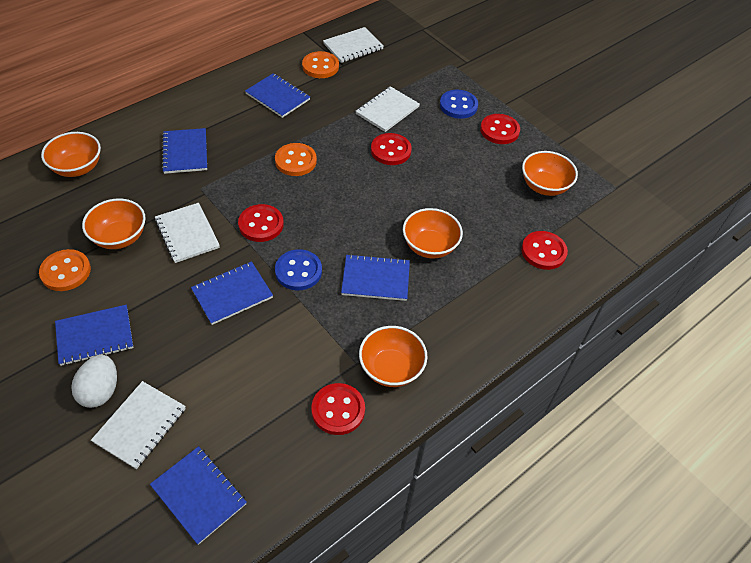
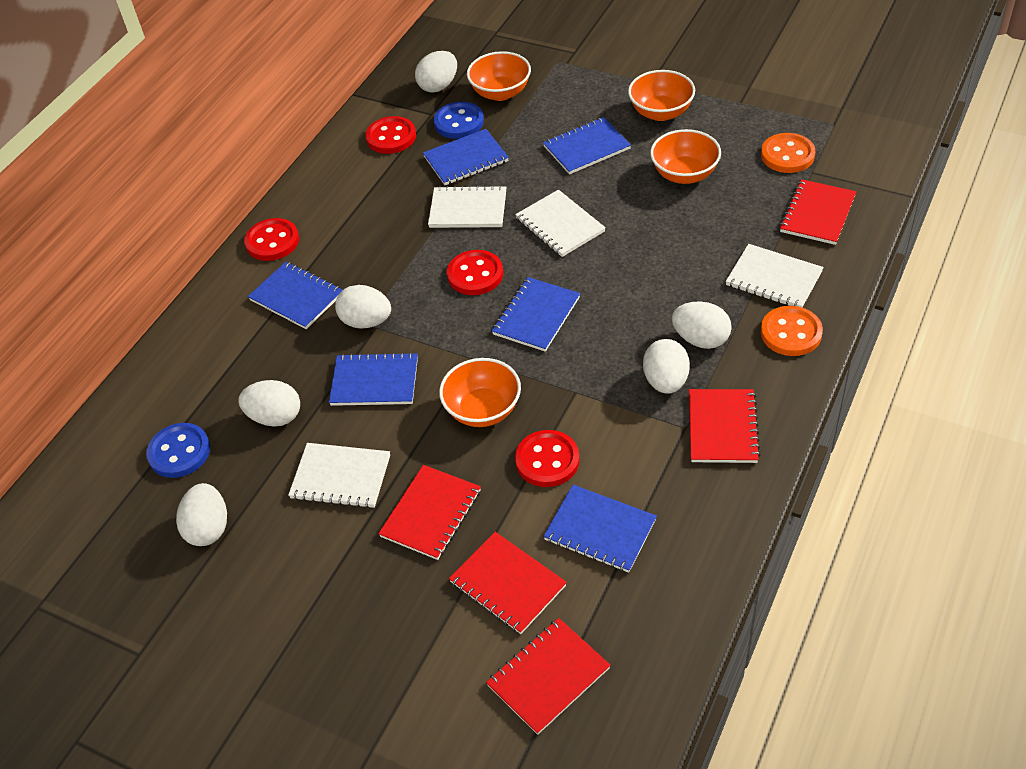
orange bowl: 5 -> 4
orange button: 3 -> 2
red button: 5 -> 4
red notebook: 0 -> 5
white egg: 1 -> 6

